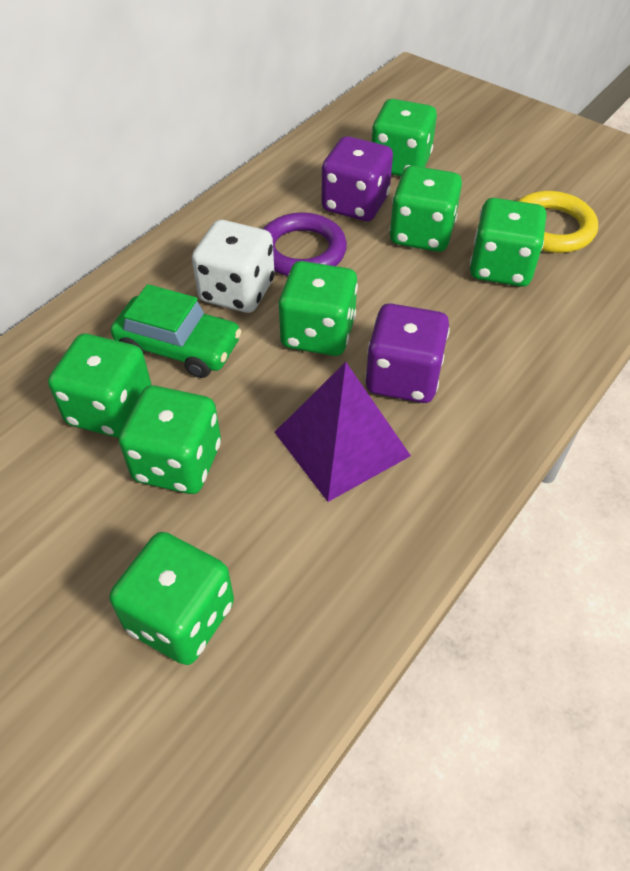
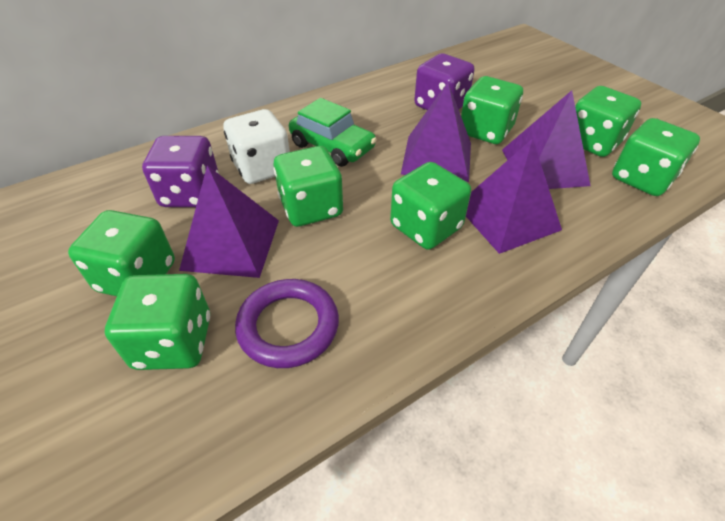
purple pyramid: 1 -> 4
yellow ring: 1 -> 0

